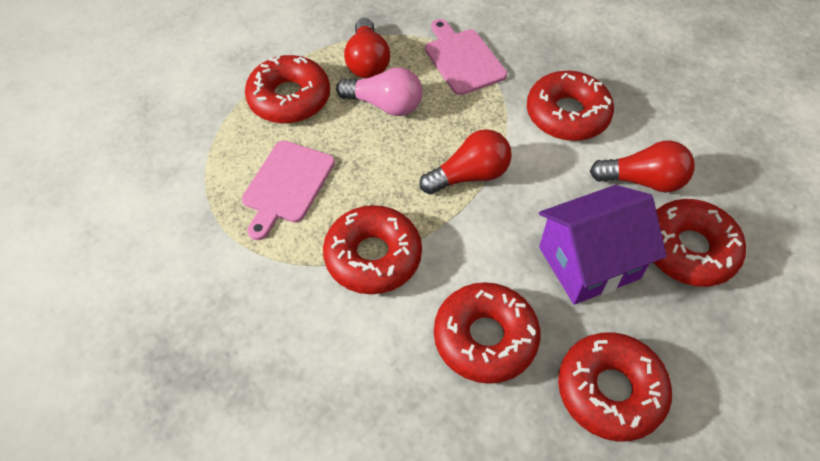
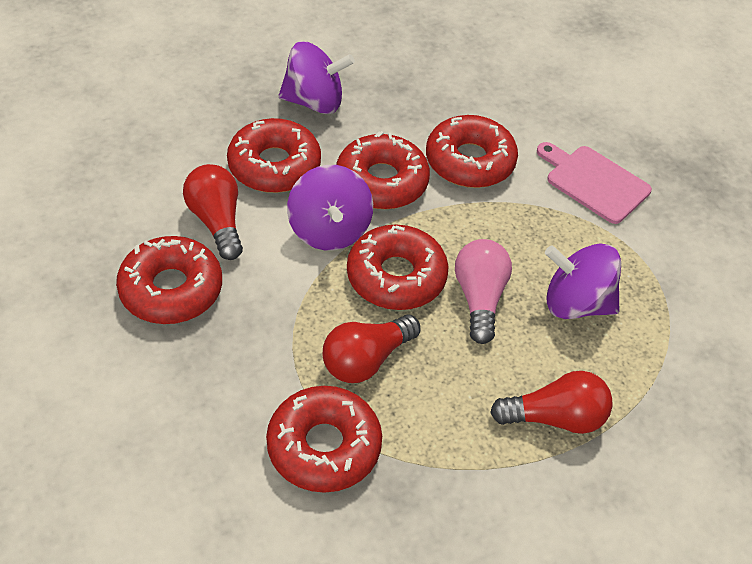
pink cutting board: 2 -> 1
purple house: 1 -> 0
purple spinning top: 0 -> 3

